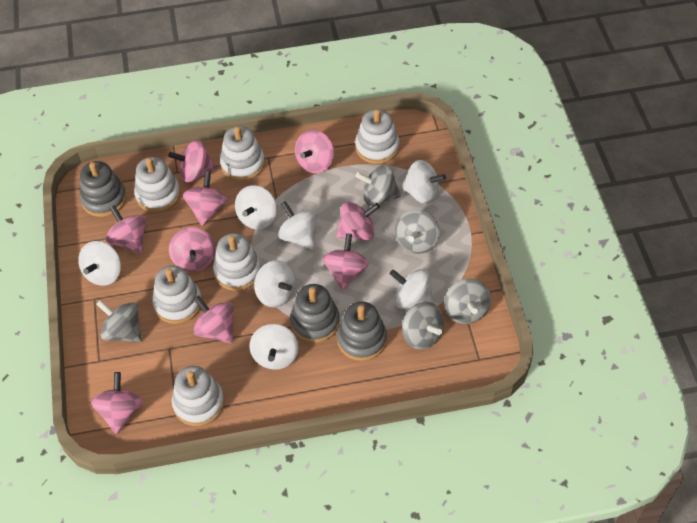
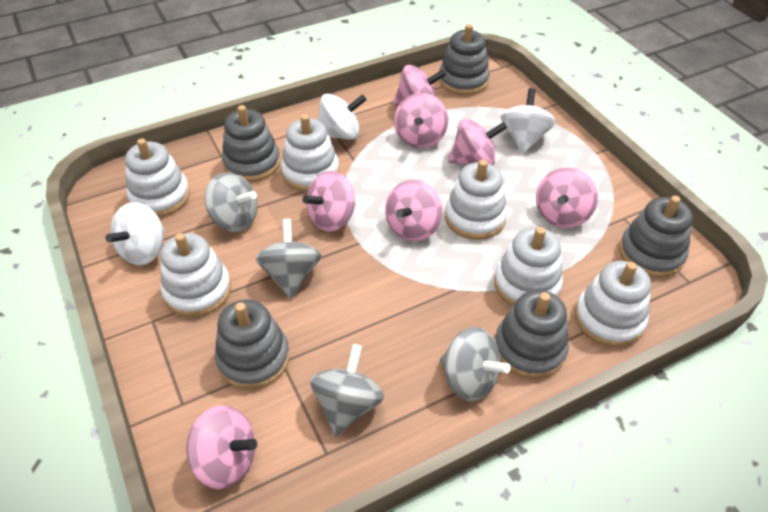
grey spinning top: 5 -> 4
grey stacking toy: 3 -> 5
pink spinning top: 9 -> 7
white spinning top: 7 -> 3

